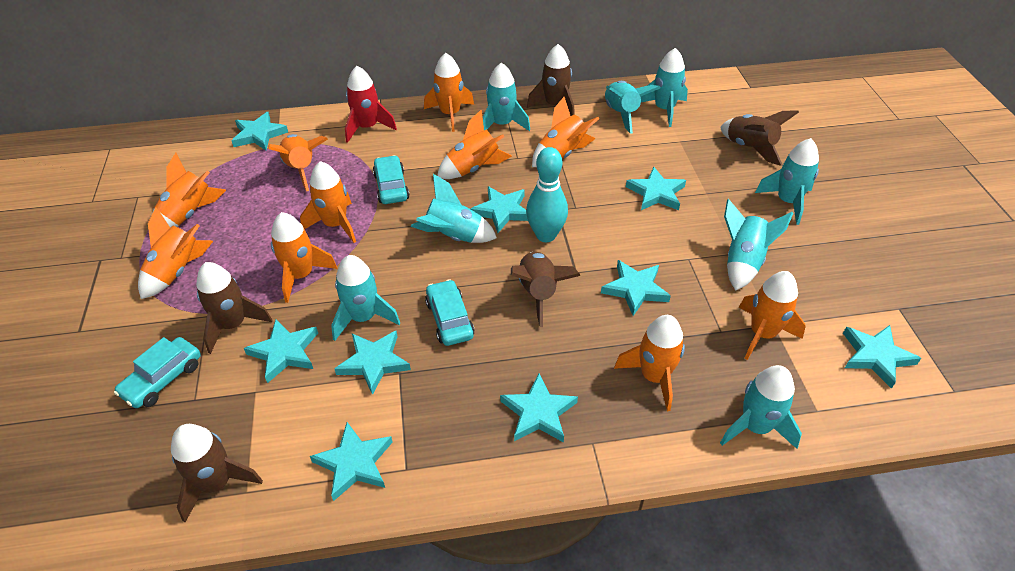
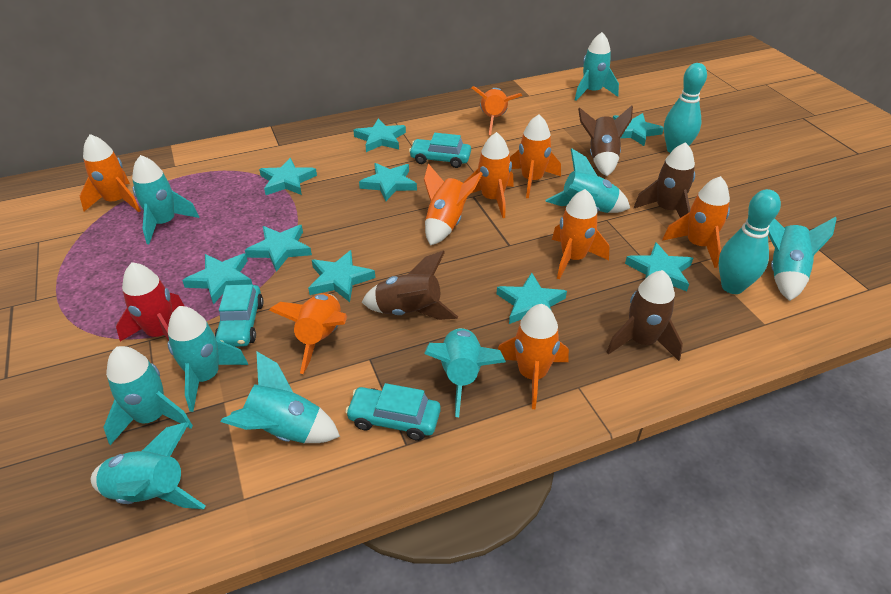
brown rocket: 5 -> 4
orange rocket: 10 -> 9
turquoise bowling pin: 1 -> 2
turquoise rocket: 8 -> 9

